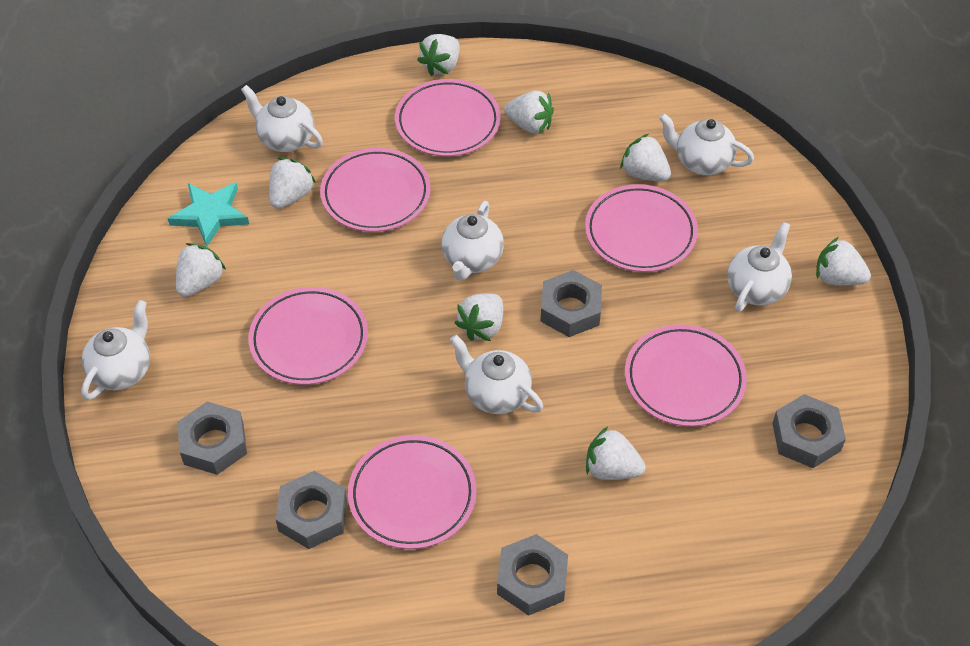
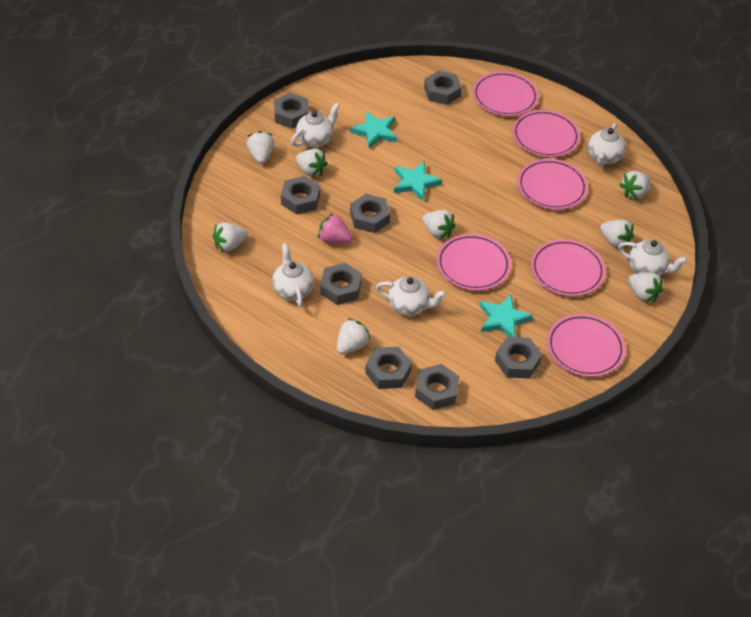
grey nut: 5 -> 8
pink strawberry: 0 -> 1
turquoise star: 1 -> 3
white teapot: 6 -> 5

